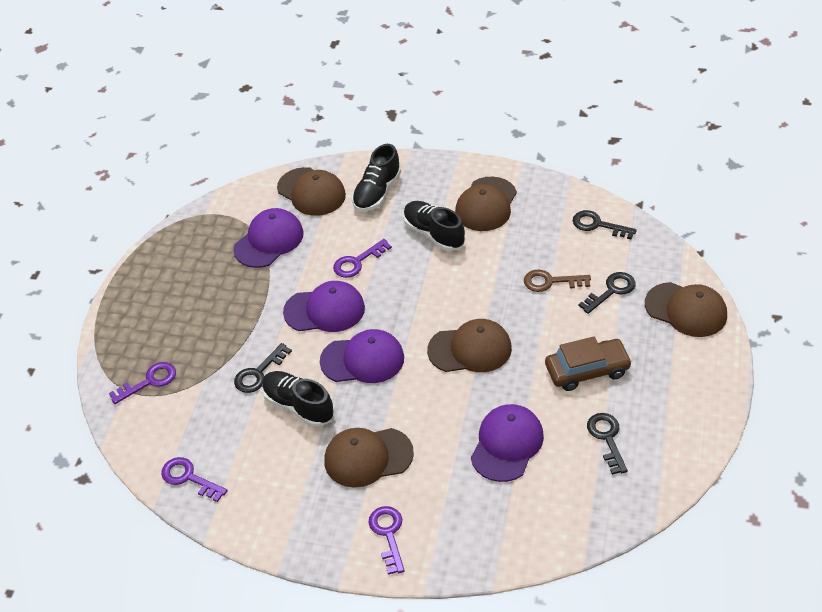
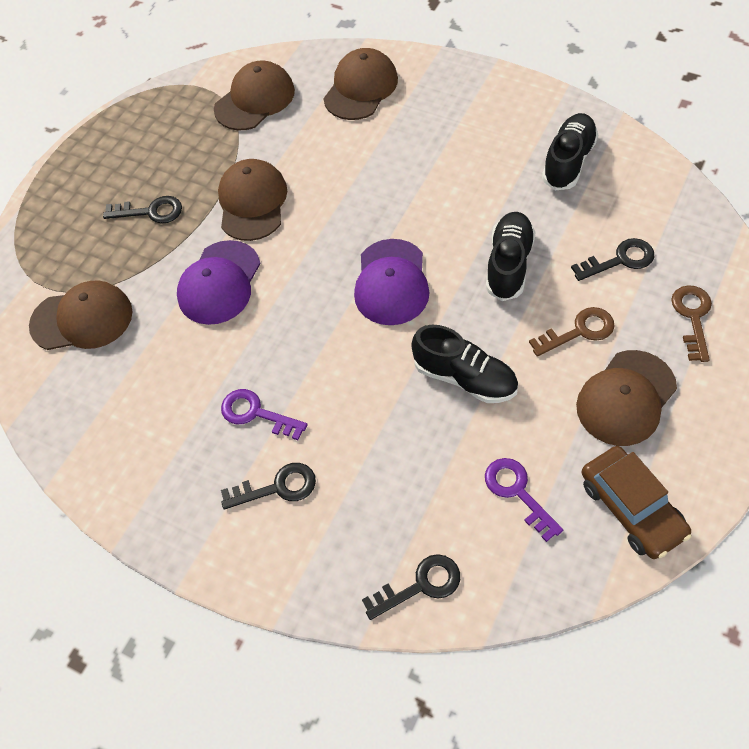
brown key: 1 -> 2
purple cap: 4 -> 2
purple key: 4 -> 2

